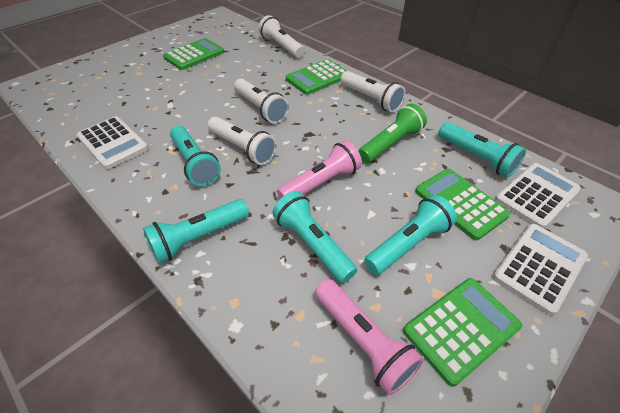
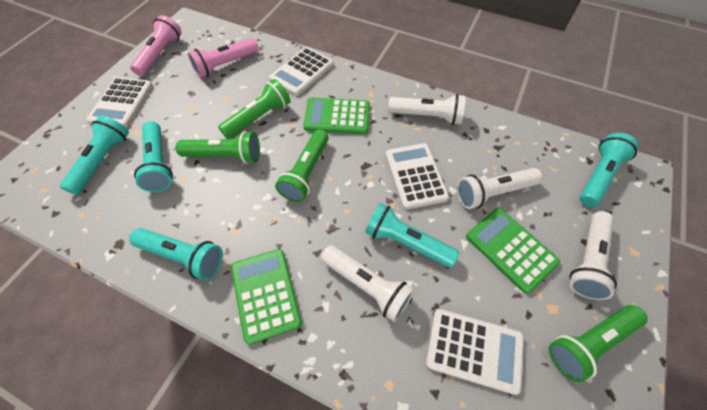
green calculator: 4 -> 3
green flashlight: 1 -> 4
white calculator: 3 -> 4

